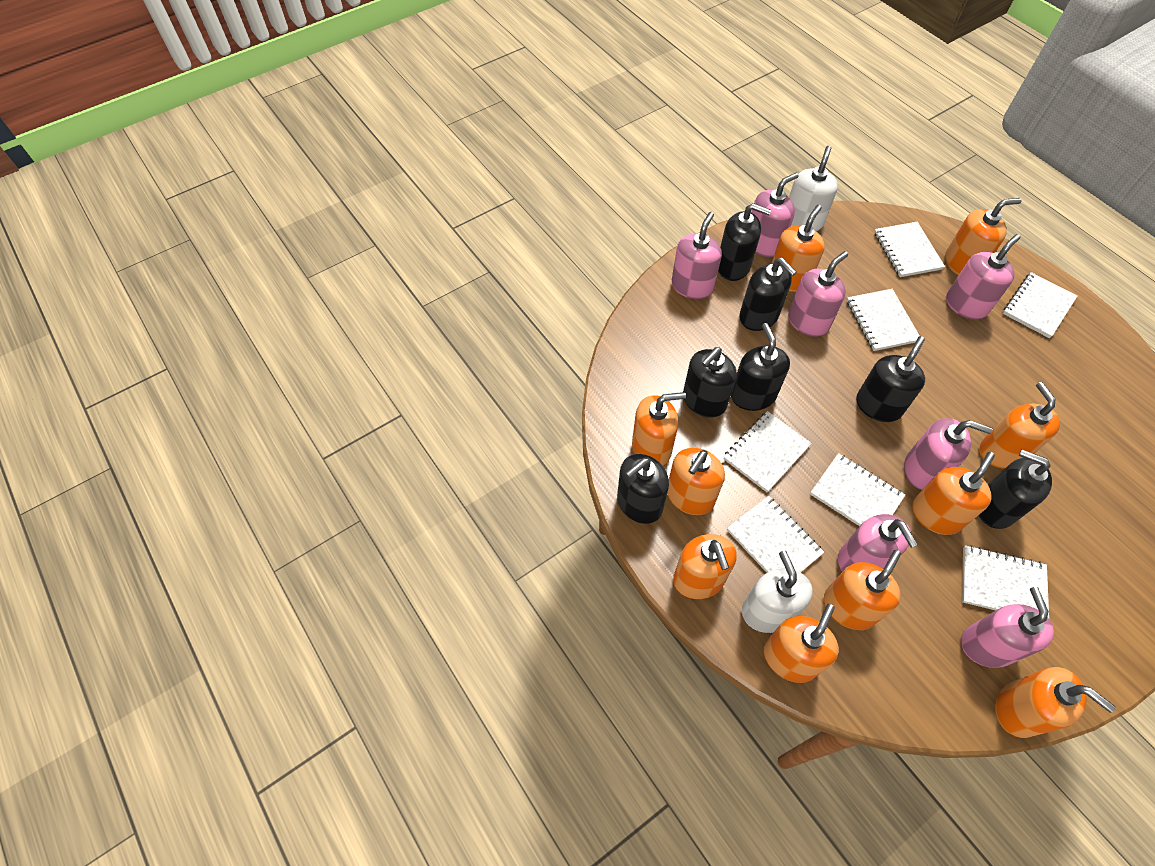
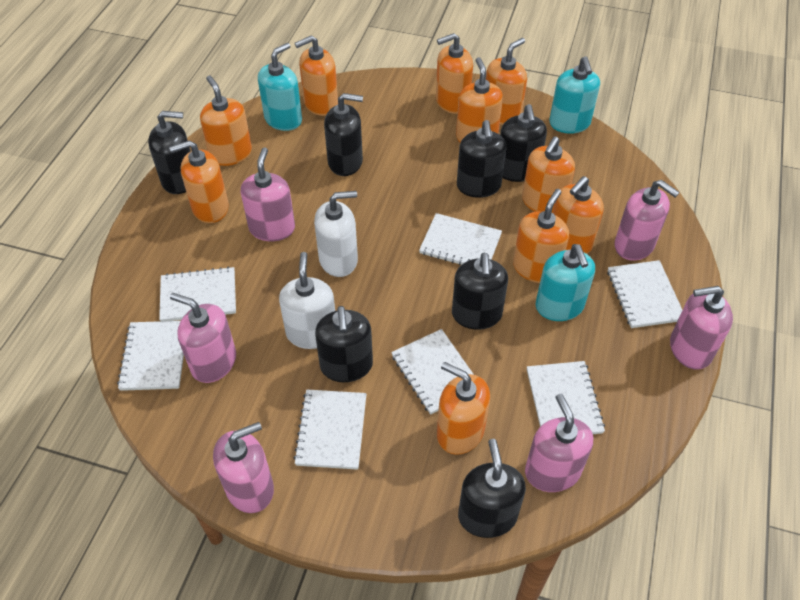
pink soap dispenser: 7 -> 6
turquoise soap dispenser: 0 -> 3

